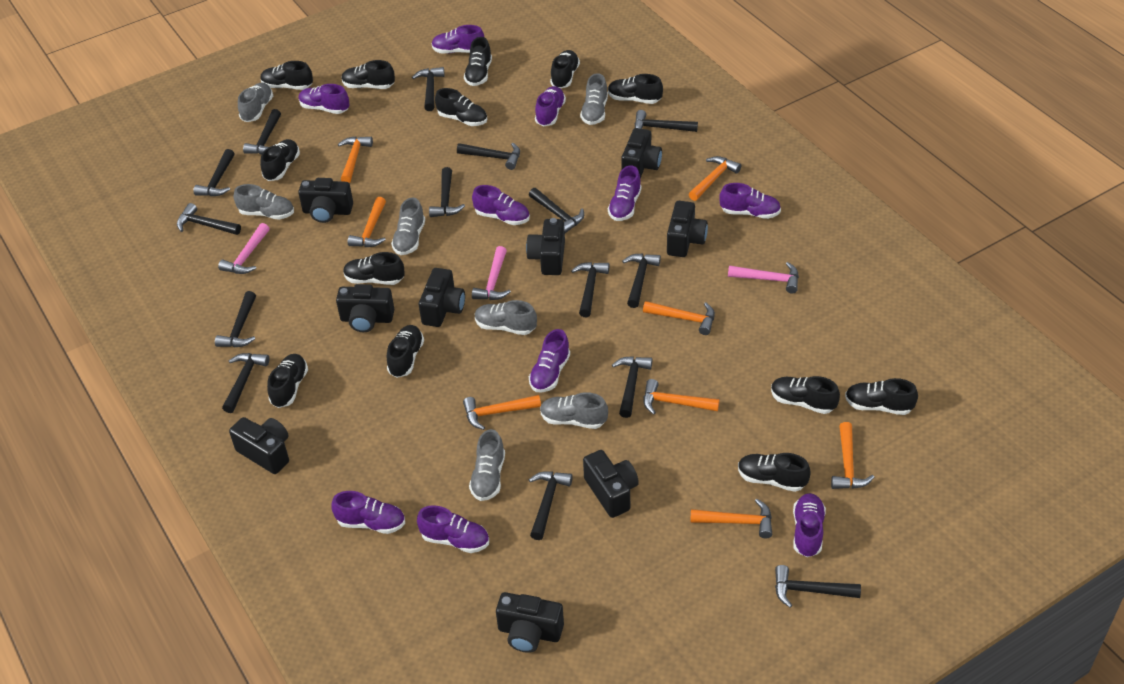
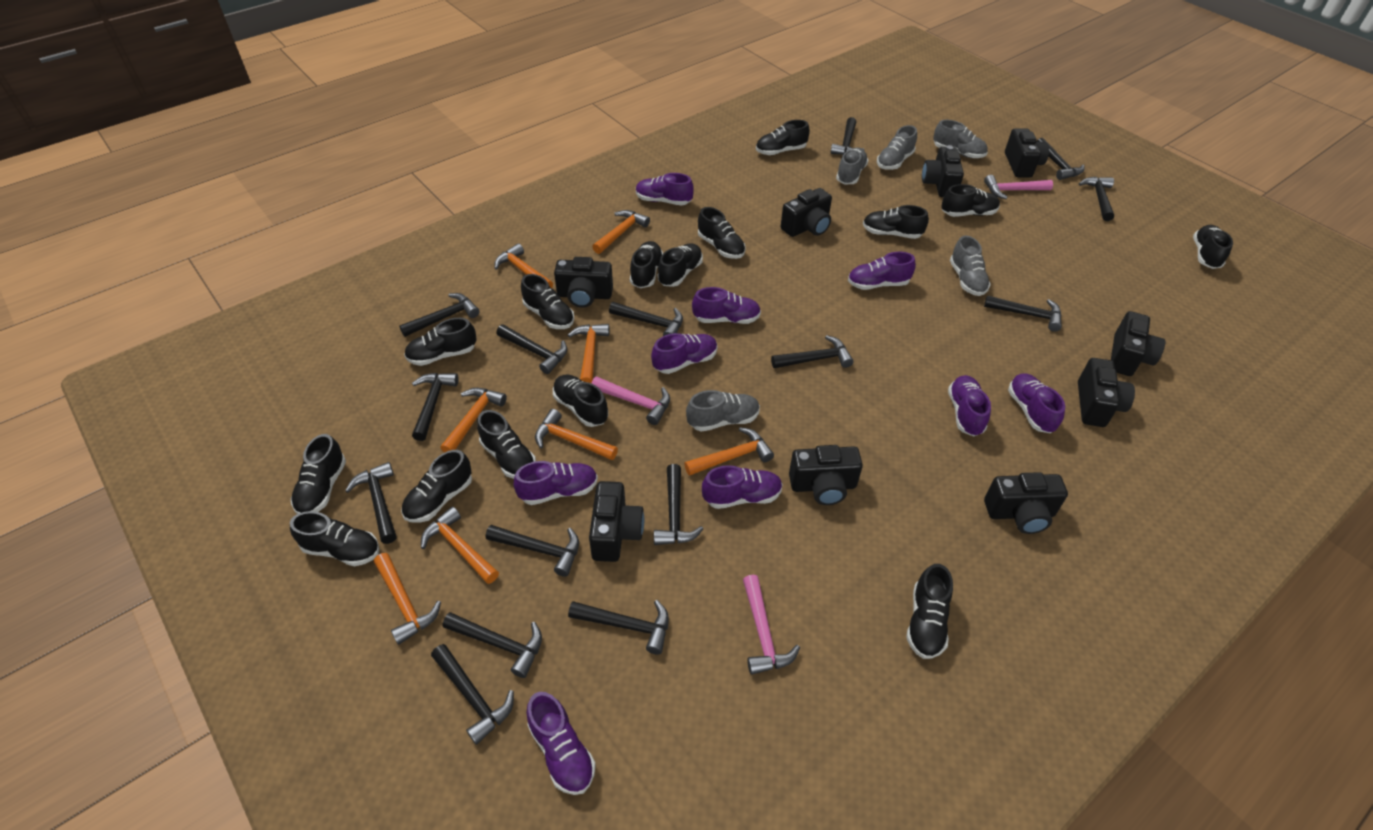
black shoe: 13 -> 15
grey shoe: 7 -> 5
purple shoe: 10 -> 9

